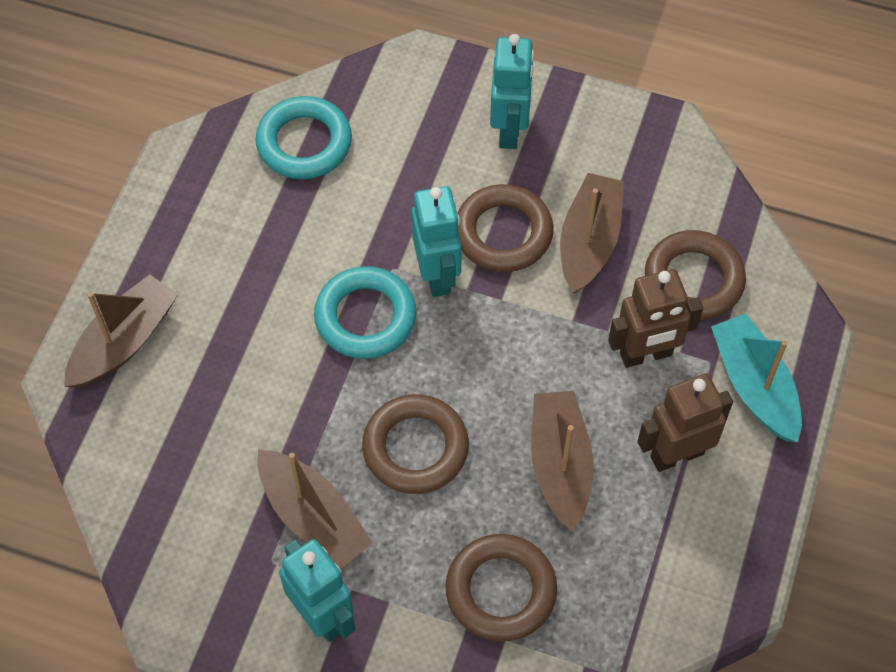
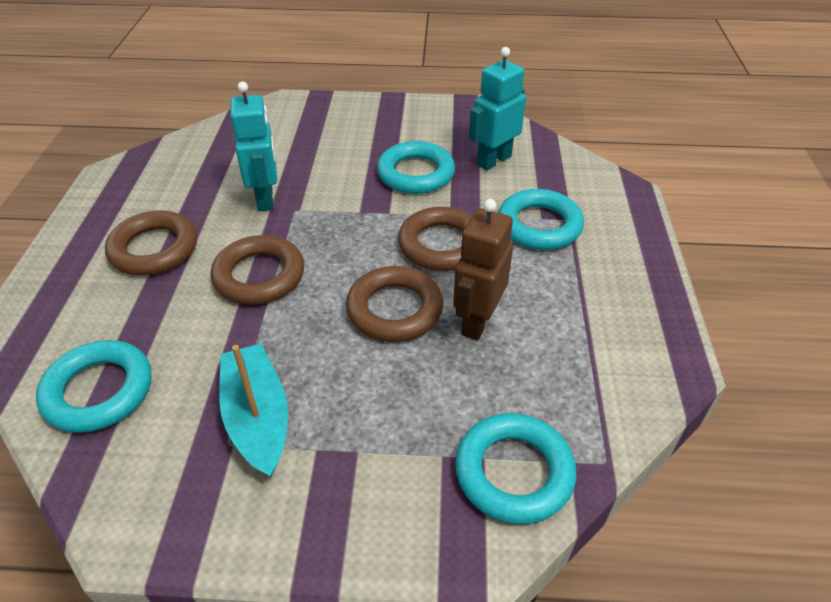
brown boat: 4 -> 0
brown robot: 2 -> 1
turquoise ring: 2 -> 4
turquoise robot: 3 -> 2

